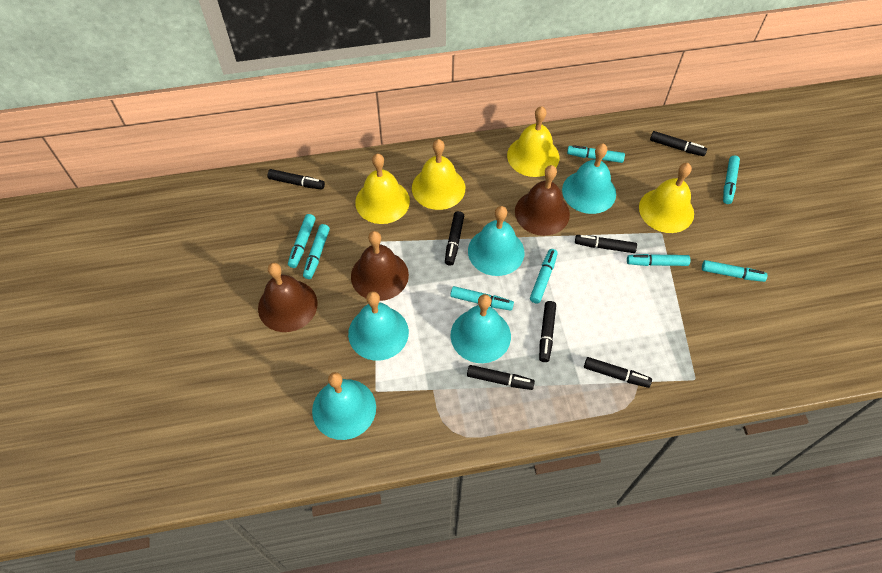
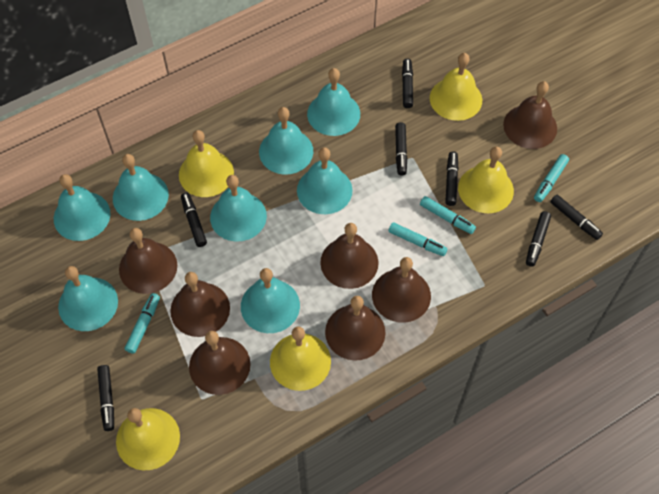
brown bell: 3 -> 7
turquoise bell: 5 -> 8
turquoise marker: 8 -> 4
yellow bell: 4 -> 5

